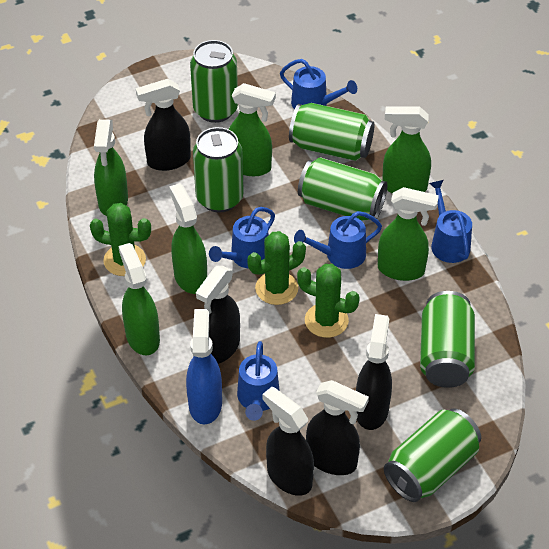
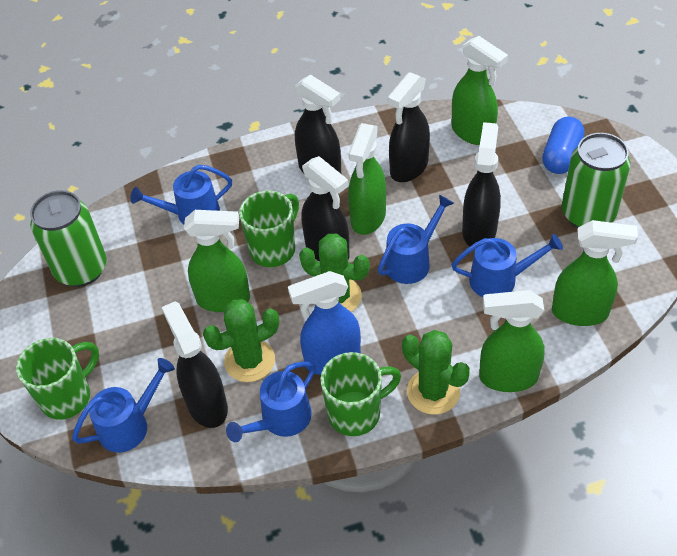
blue capsule: 0 -> 1
green can: 6 -> 2
green mug: 0 -> 3
green spray bottle: 6 -> 5

